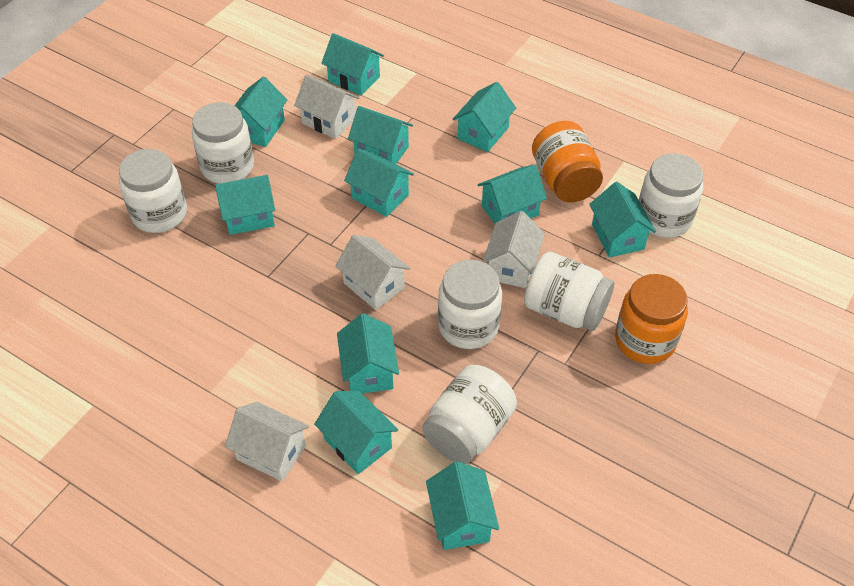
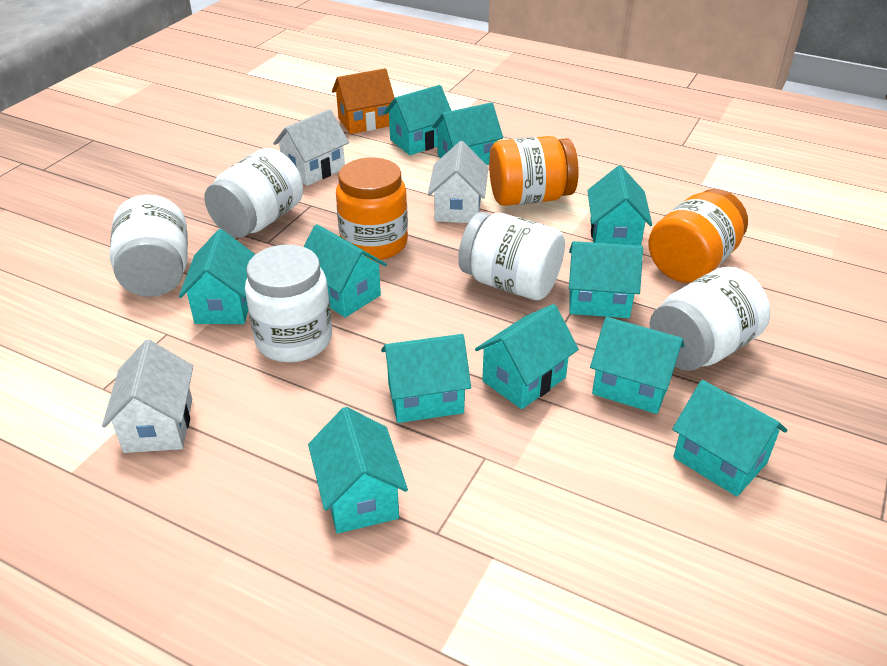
orange house: 0 -> 1
orange jar: 2 -> 3
white house: 4 -> 3
white jar: 6 -> 5

